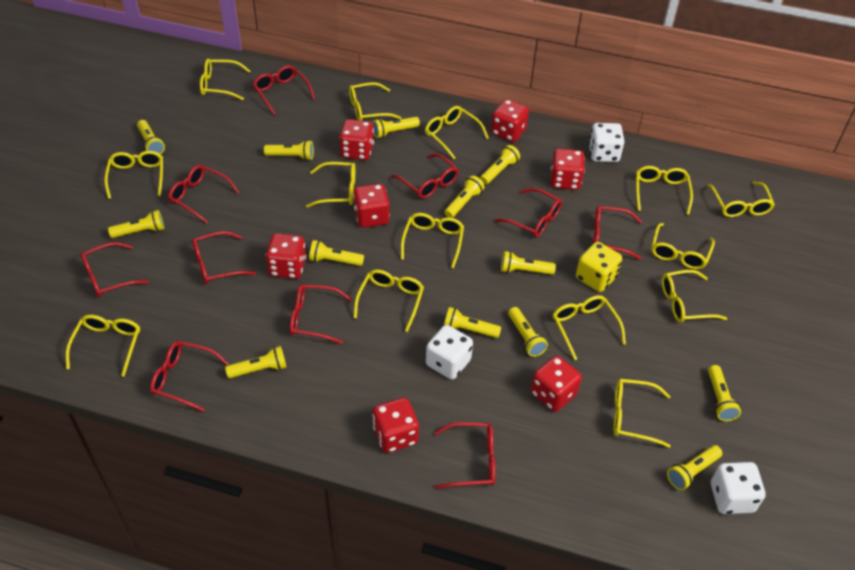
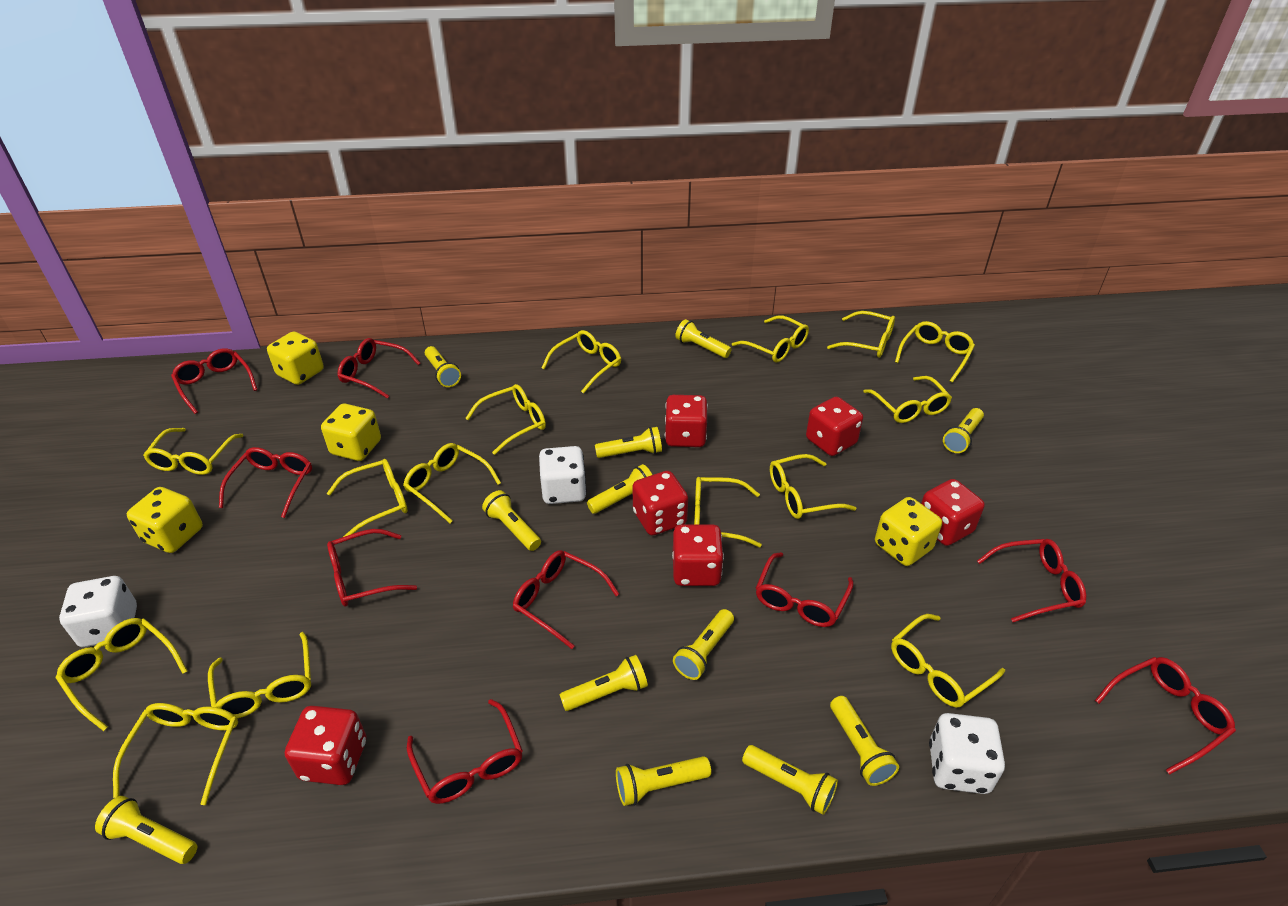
red dice: 7 -> 6
red glasses: 10 -> 9
yellow dice: 1 -> 4
yellow flashlight: 13 -> 12
yellow glasses: 14 -> 15

